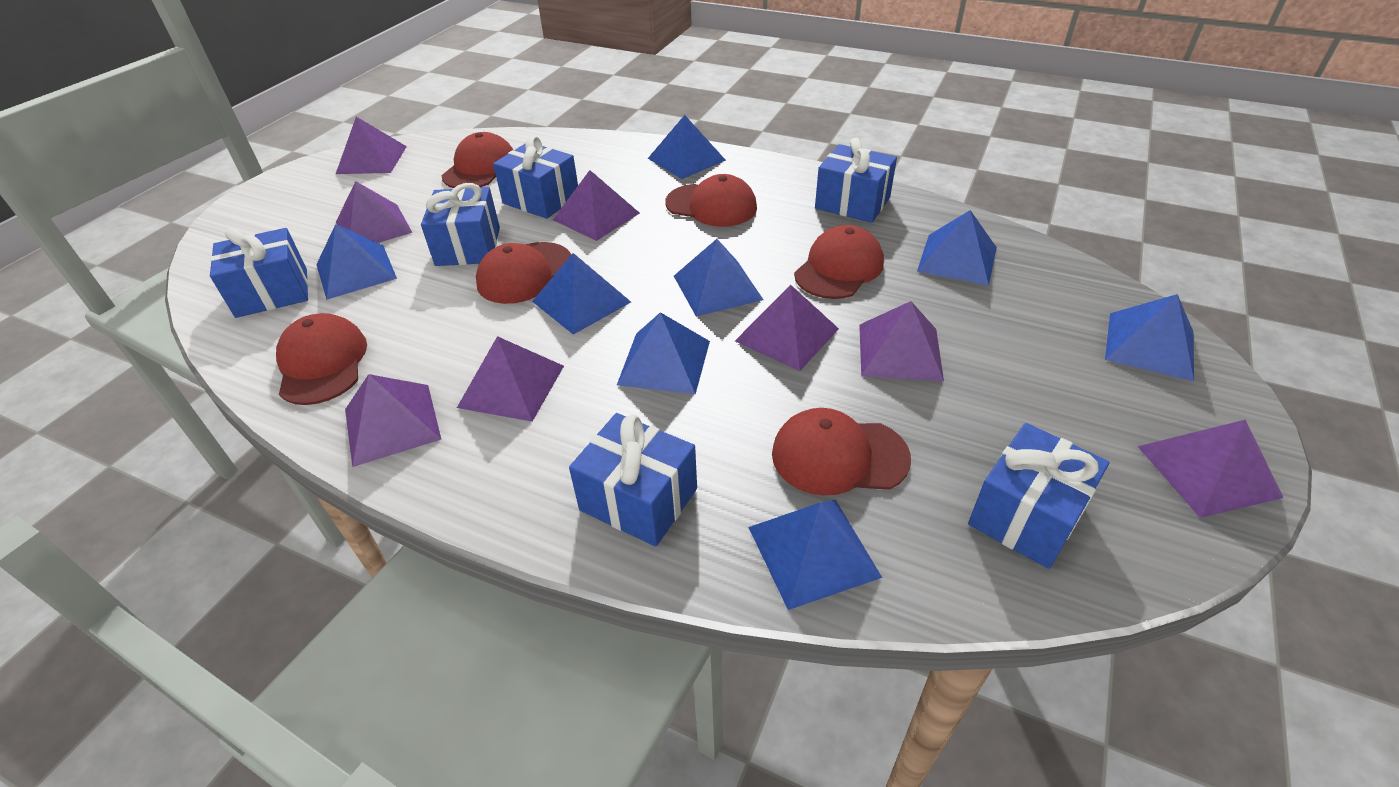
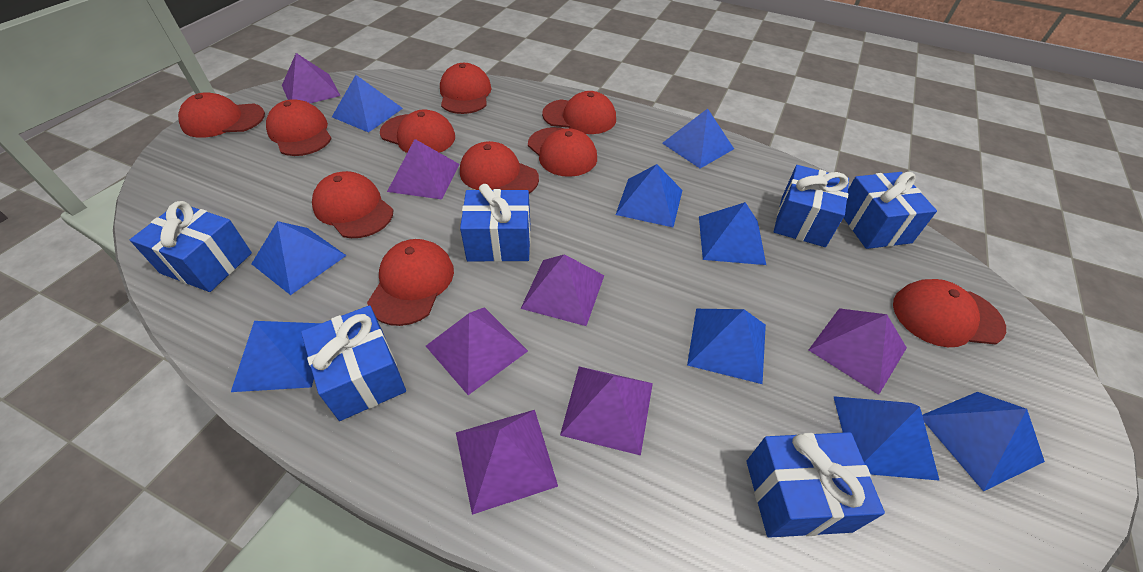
blue pyramid: 8 -> 9
purple pyramid: 8 -> 7
red cap: 6 -> 10

